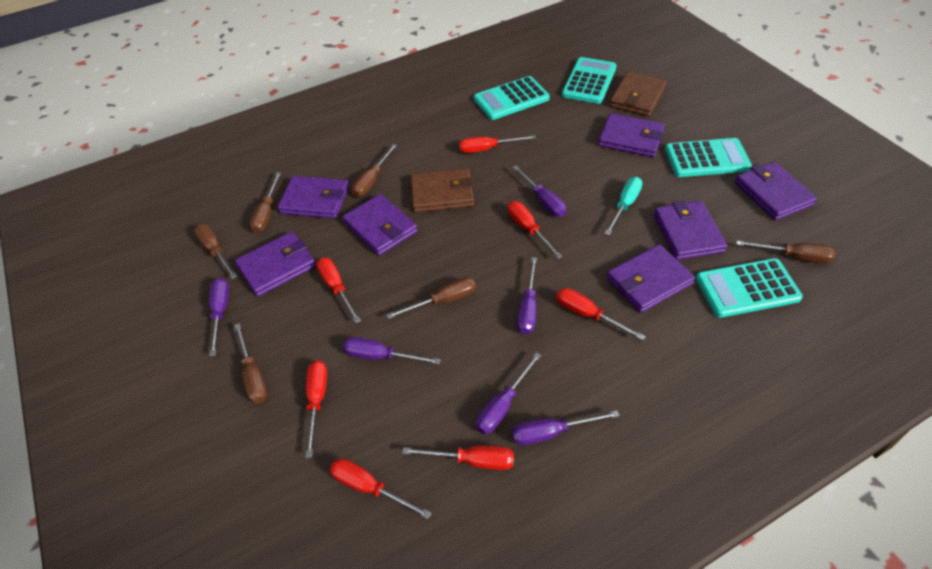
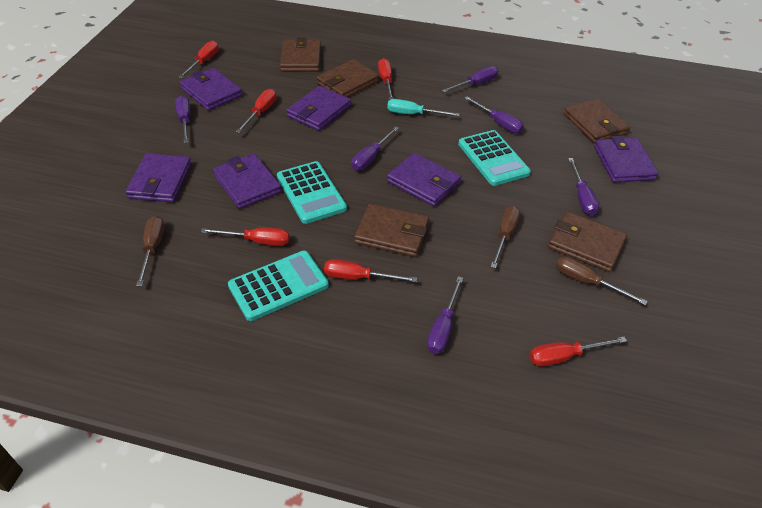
brown screwdriver: 6 -> 3
brown wallet: 2 -> 5
purple wallet: 7 -> 6
red screwdriver: 7 -> 6
turquoise calculator: 4 -> 3

